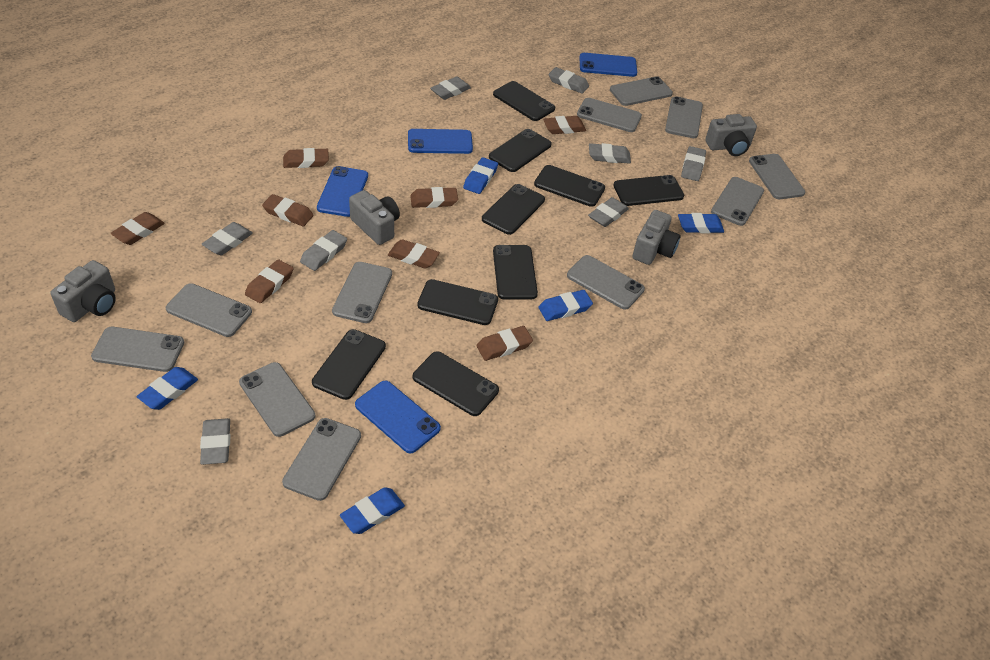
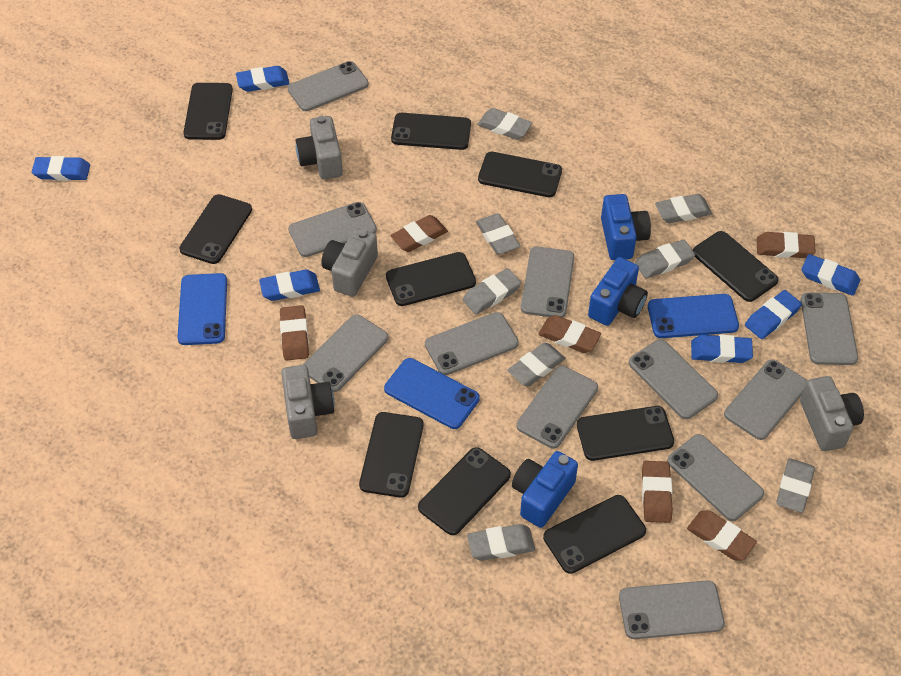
black phone: 9 -> 10
blue camera: 0 -> 3
blue eraser: 5 -> 6
blue phone: 4 -> 3
brown eraser: 8 -> 6

